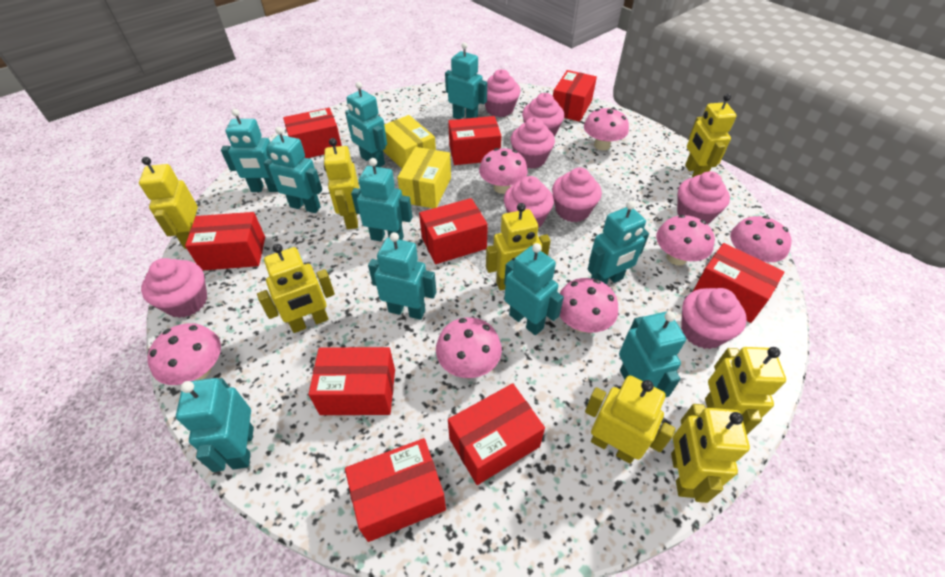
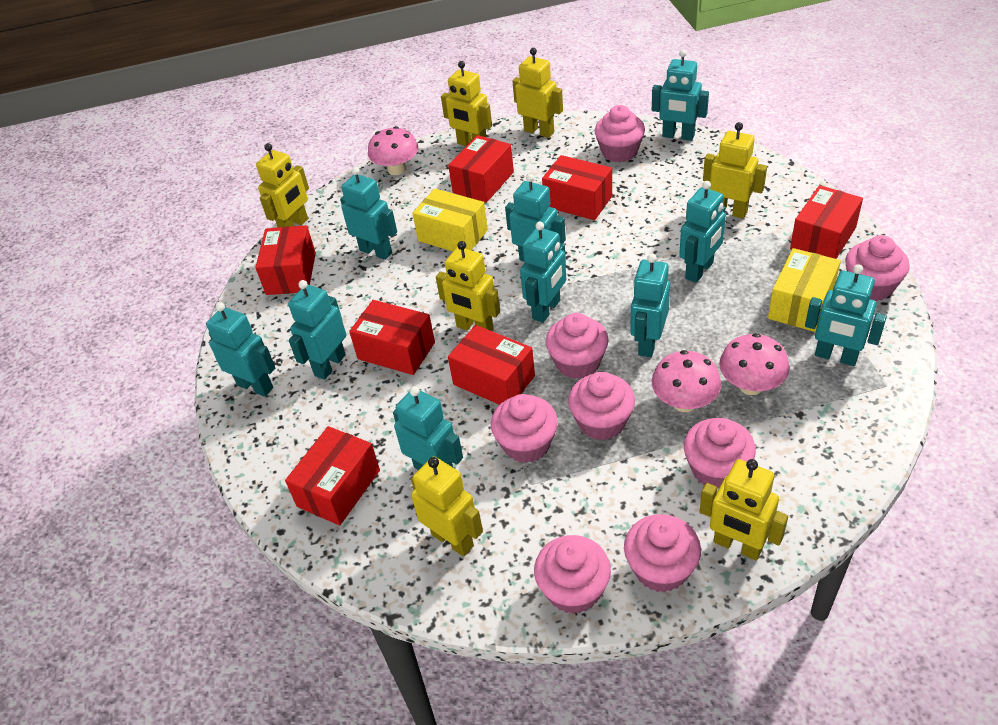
pink mushroom: 7 -> 3
red box: 9 -> 7
yellow robot: 8 -> 7

